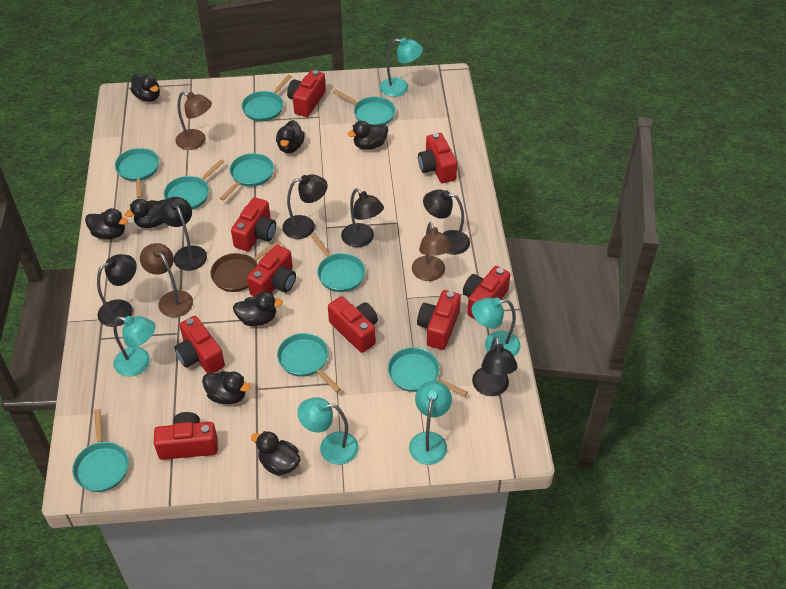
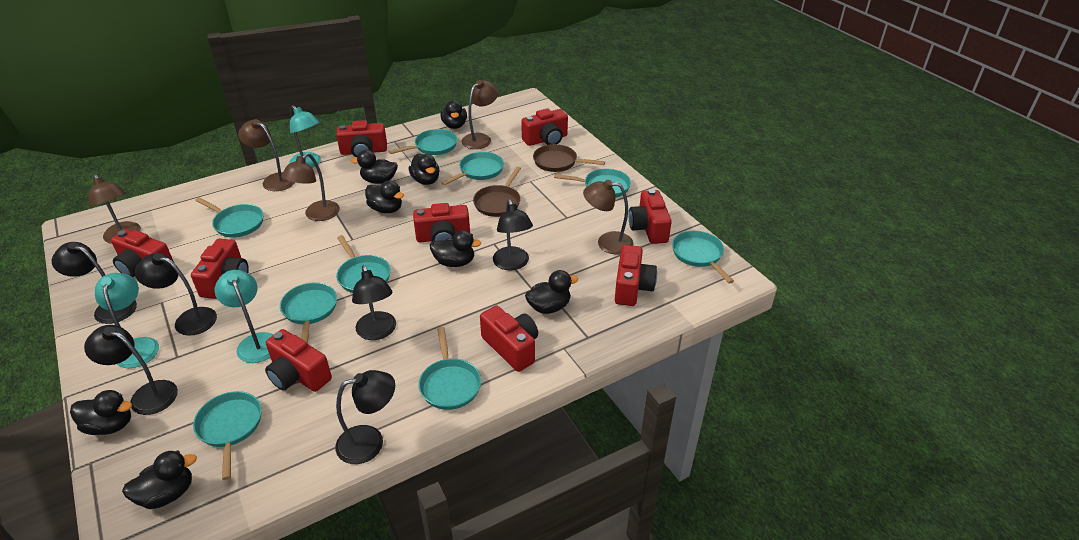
brown lamp: 3 -> 5
brown pan: 1 -> 2
turquoise lamp: 5 -> 3

